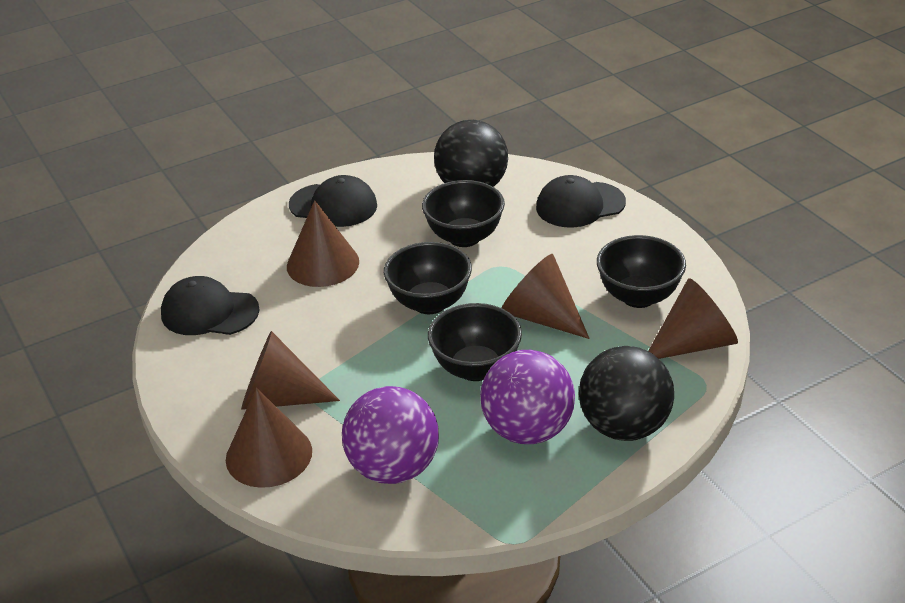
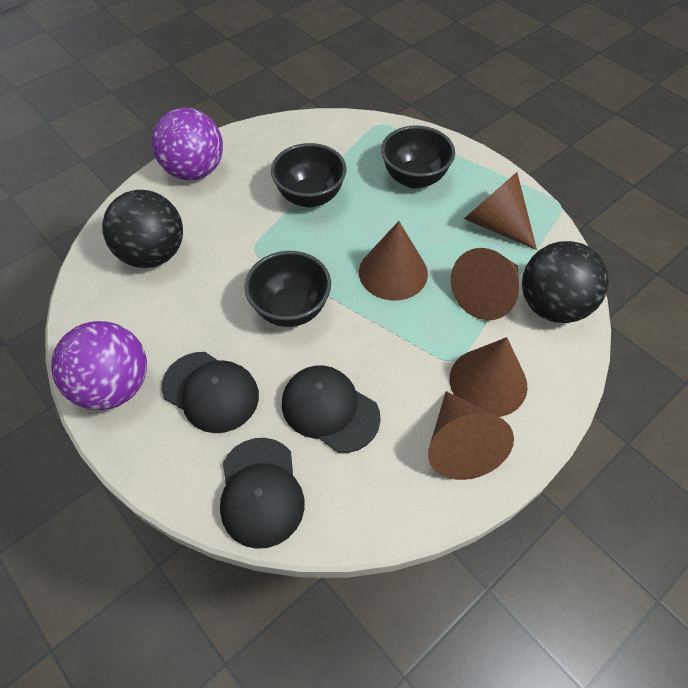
black bowl: 4 -> 3

